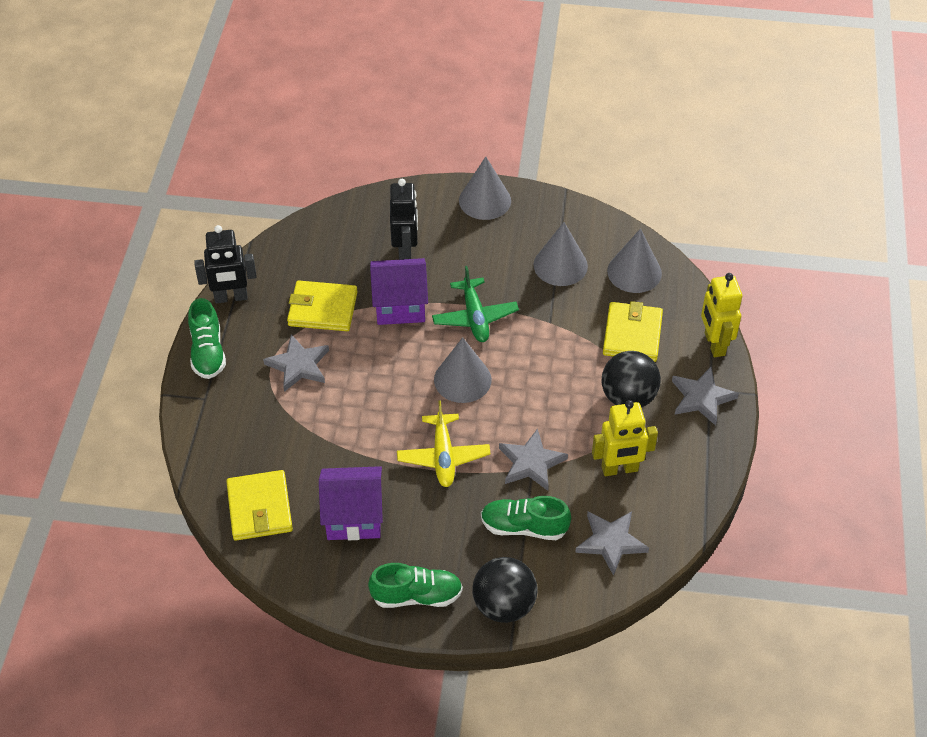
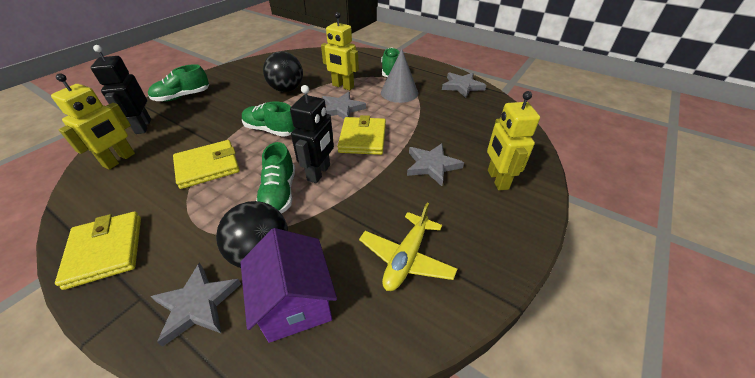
green plane: 1 -> 0
green shoe: 3 -> 4
grey cone: 4 -> 1
purple house: 2 -> 1
yellow robot: 2 -> 3

